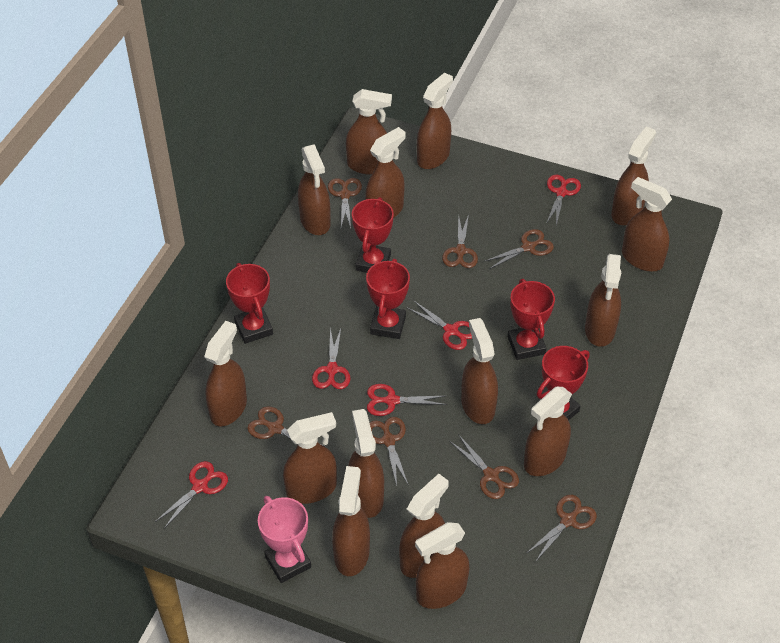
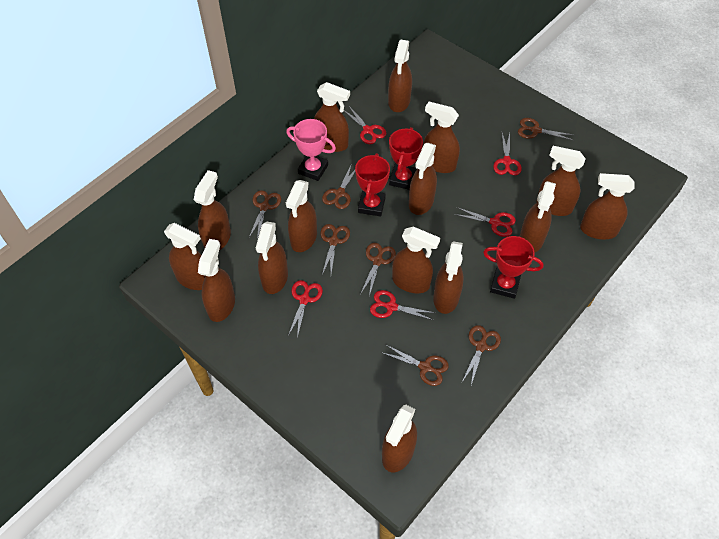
red trophy: 5 -> 3

